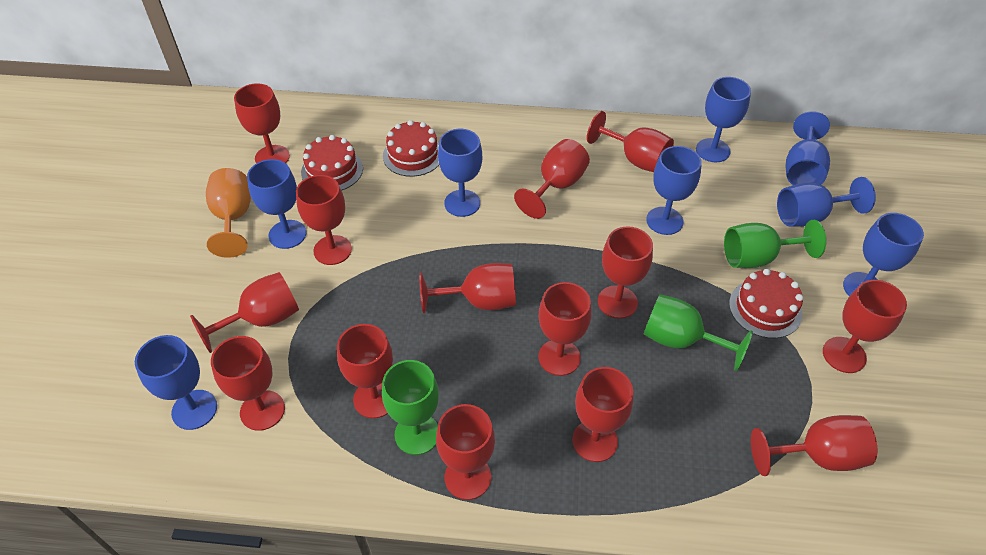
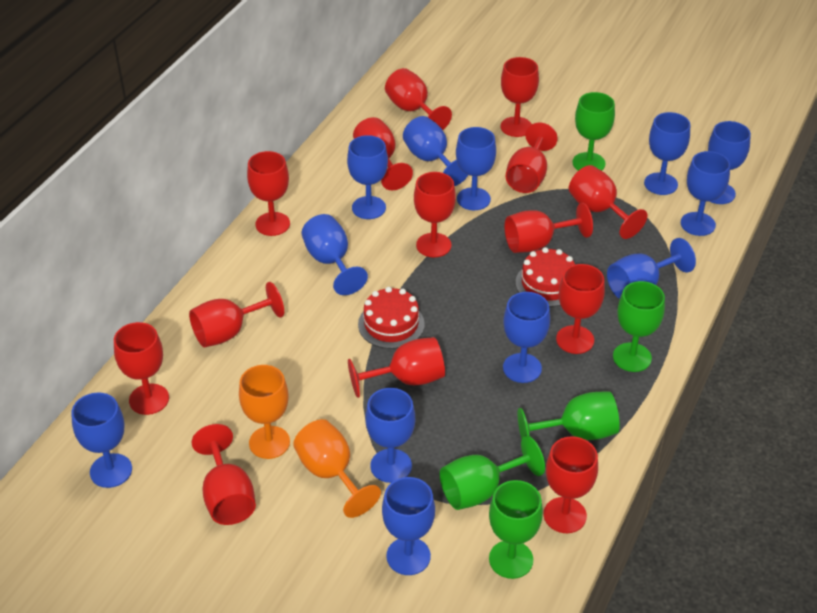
blue goblet: 8 -> 12
green goblet: 3 -> 5
orange goblet: 1 -> 2
red cake: 3 -> 2

